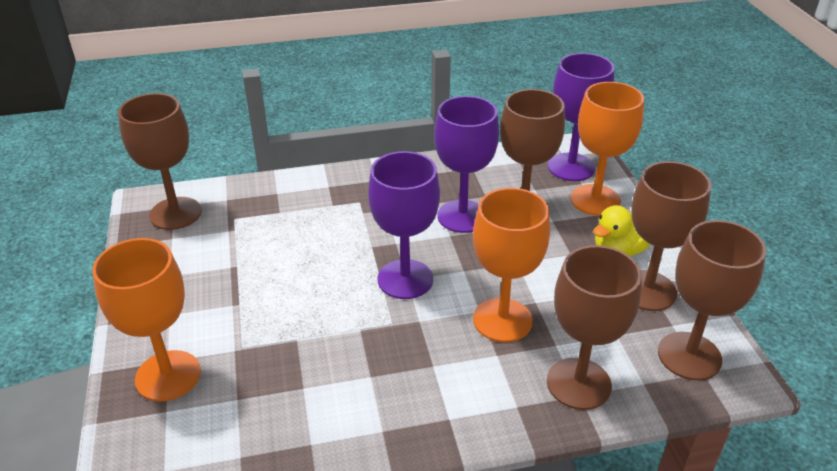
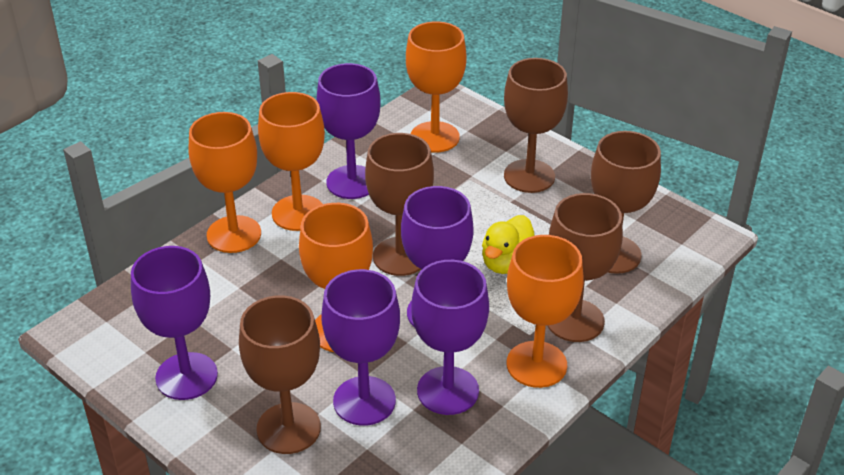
orange goblet: 3 -> 5
purple goblet: 3 -> 5

